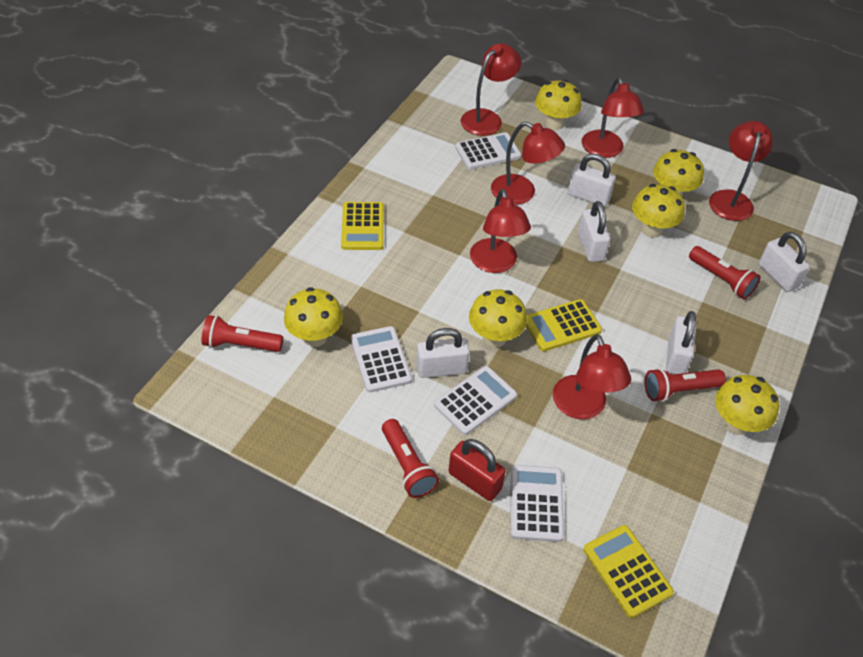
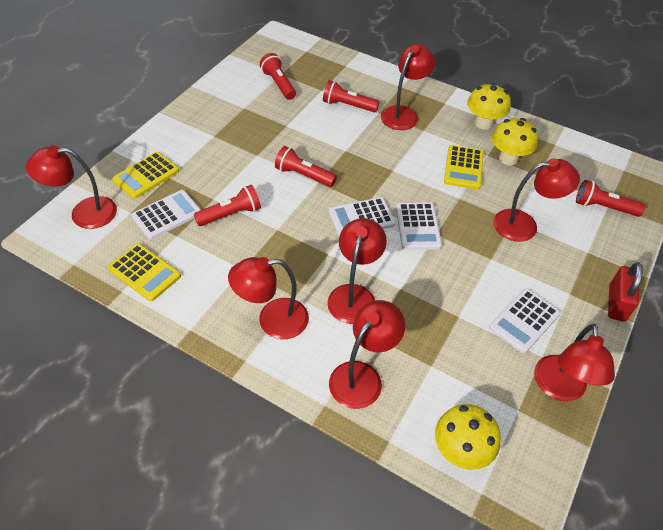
red flashlight: 4 -> 5
red lamp: 6 -> 7
white padlock: 5 -> 0
yellow mushroom: 6 -> 3

